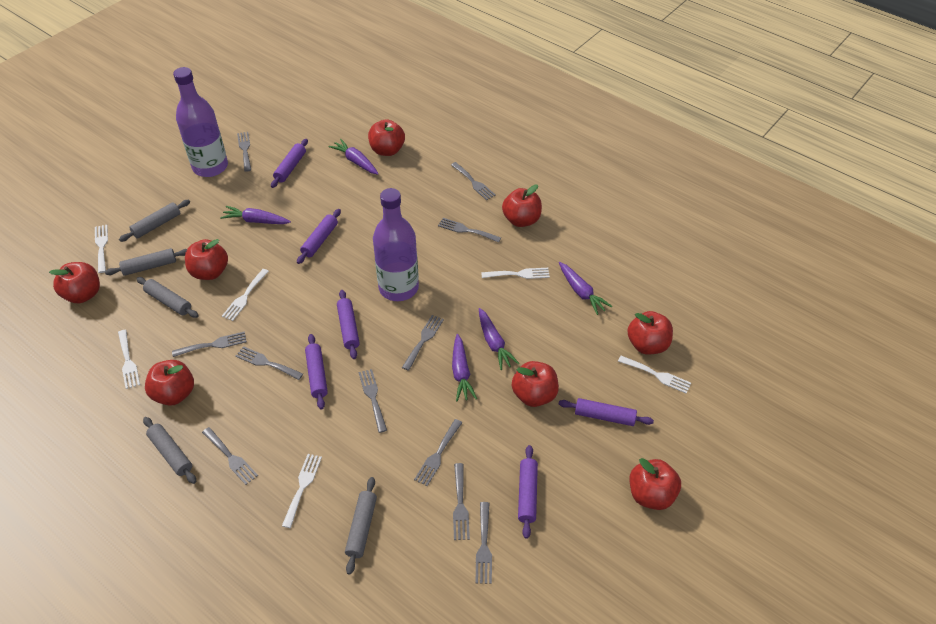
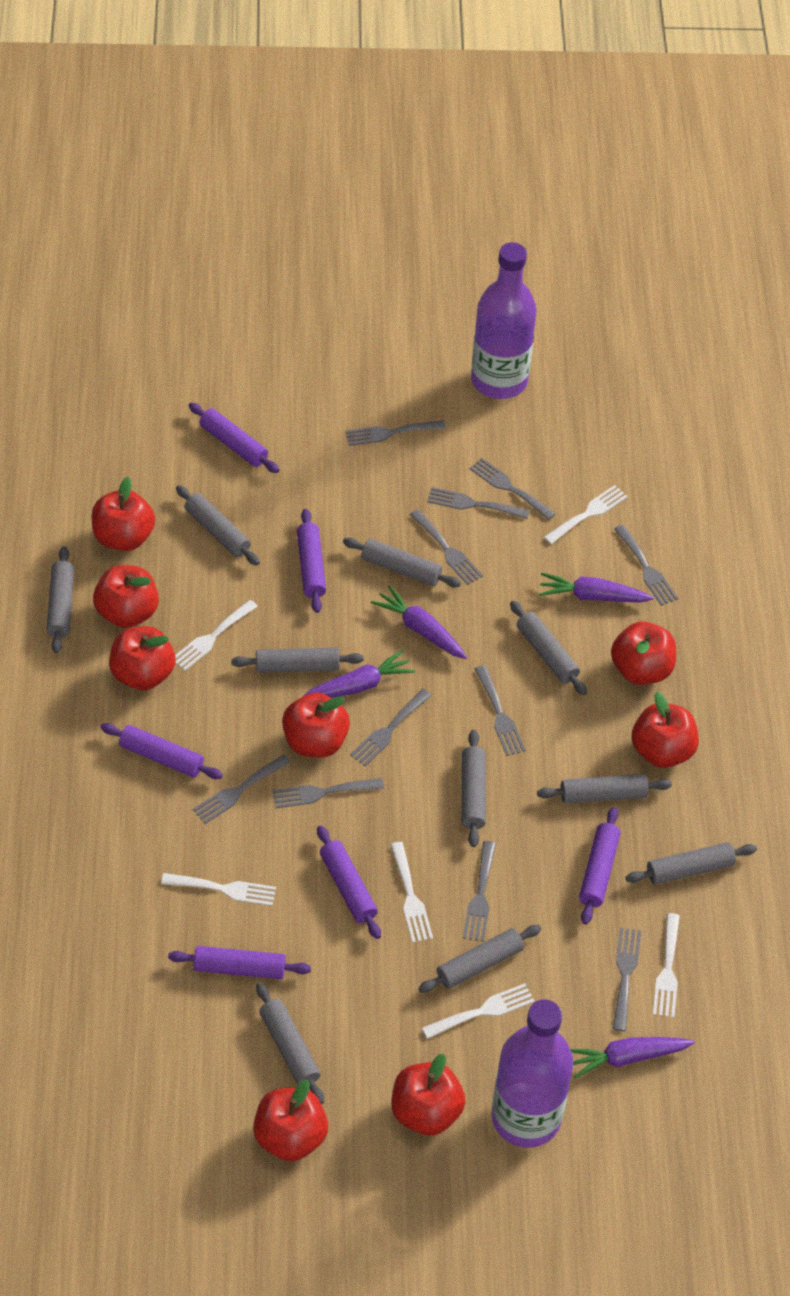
grey rolling pin: 5 -> 10
purple carrot: 5 -> 4

